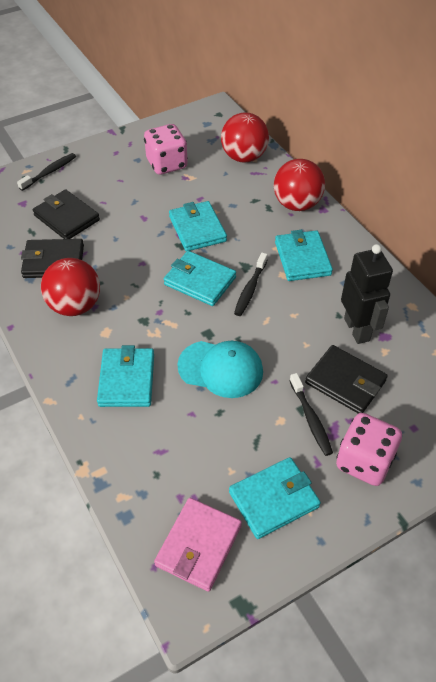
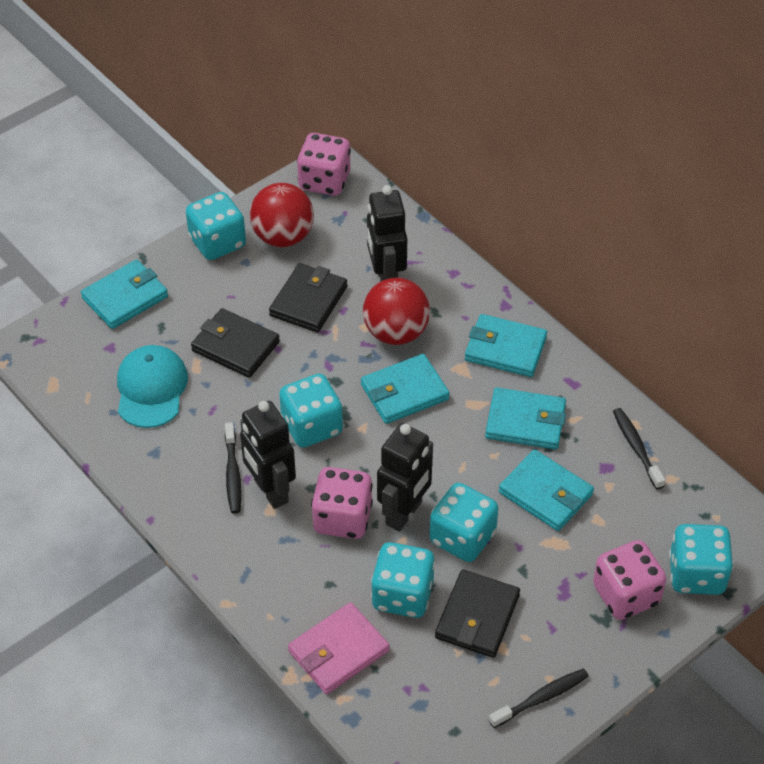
black robot: 1 -> 3
pink dice: 2 -> 3
red ball: 3 -> 2
turquoise dice: 0 -> 5

